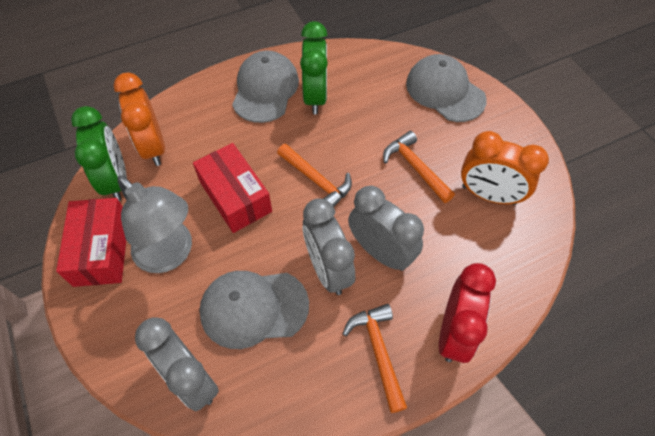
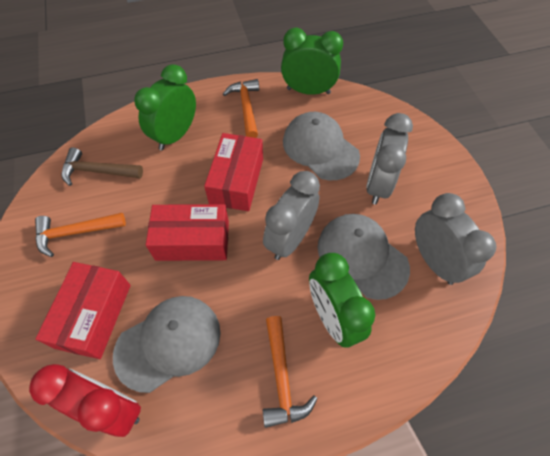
brown hammer: 0 -> 1
green clock: 2 -> 3
grey lamp: 1 -> 0
orange clock: 2 -> 0
red box: 2 -> 3

